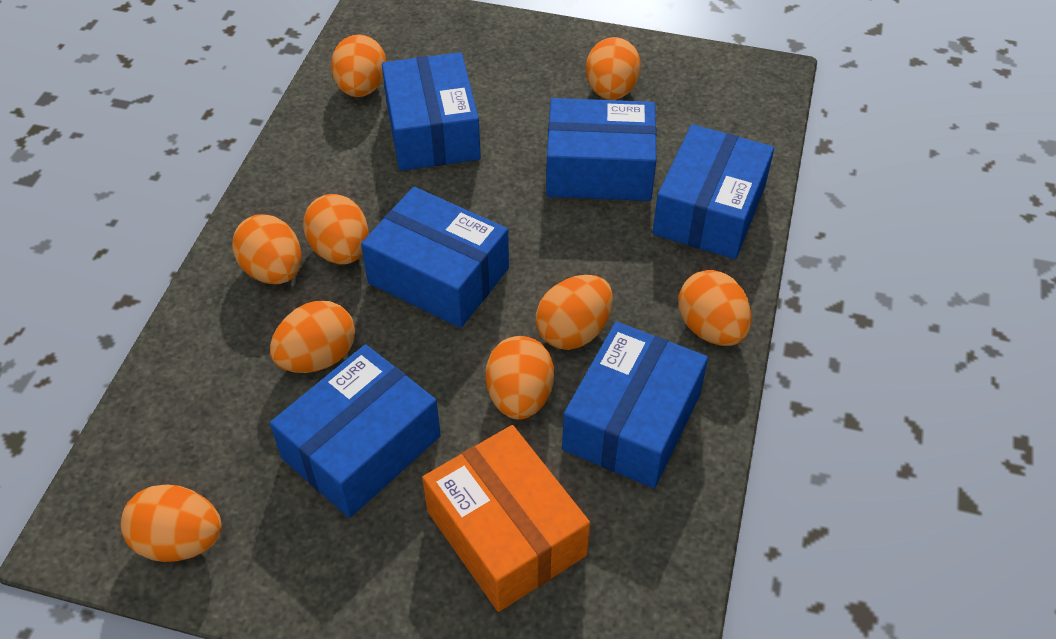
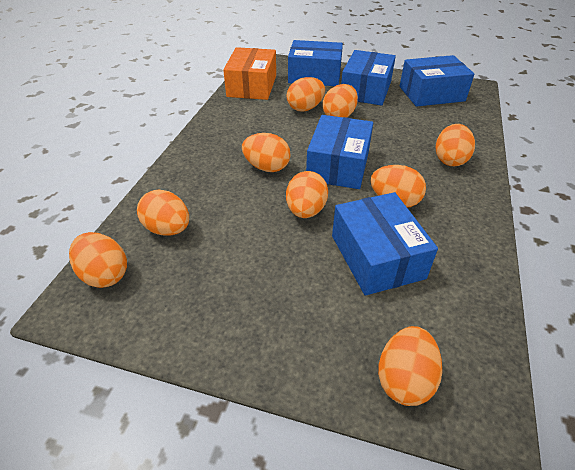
blue box: 6 -> 5

